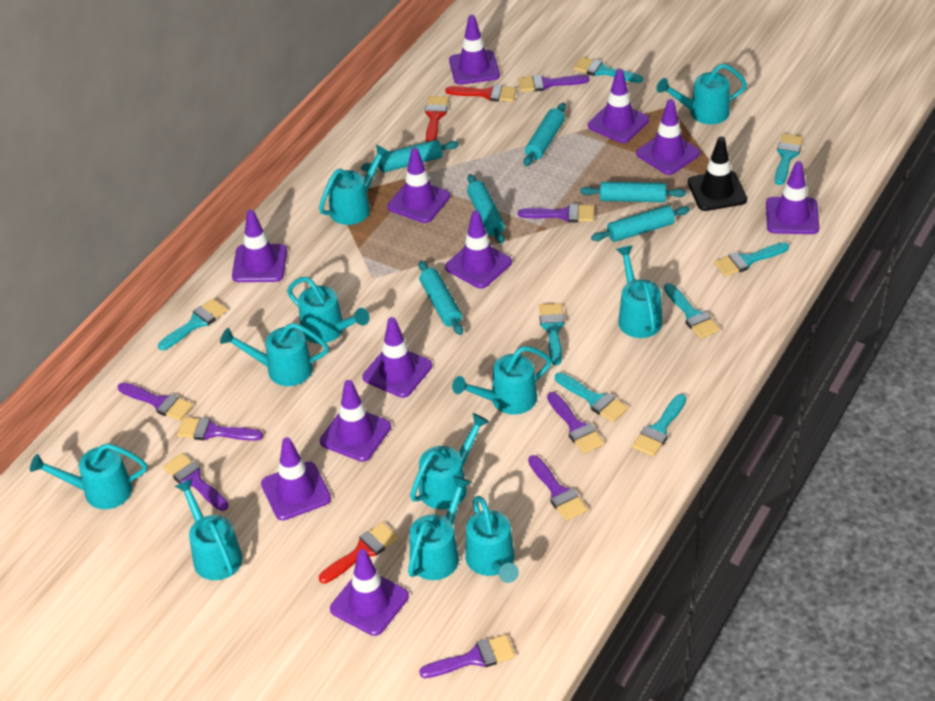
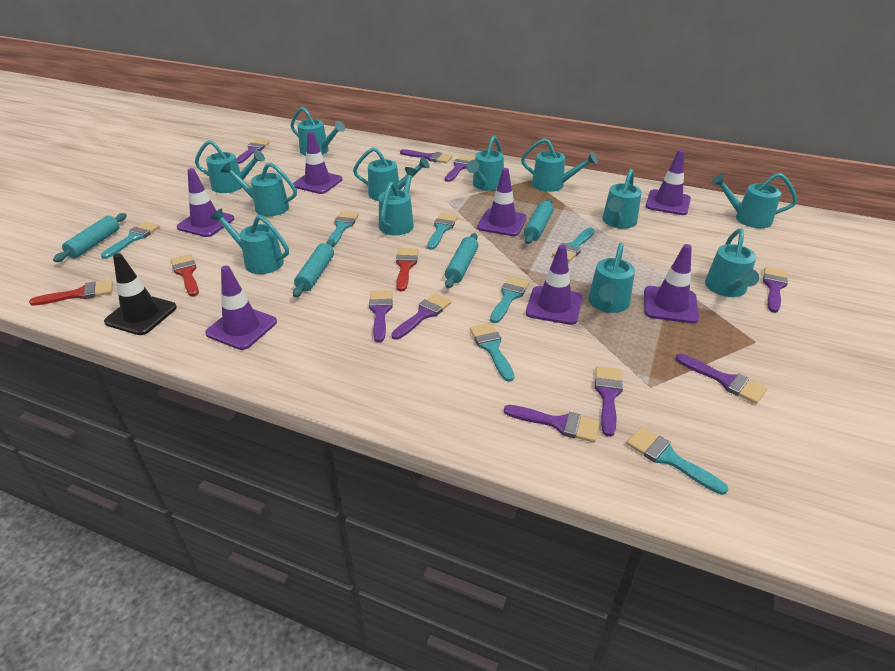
purple brush: 8 -> 9
purple traffic cone: 11 -> 7
turquoise brush: 8 -> 7
turquoise rolling pin: 6 -> 4
turquoise watering can: 11 -> 12

